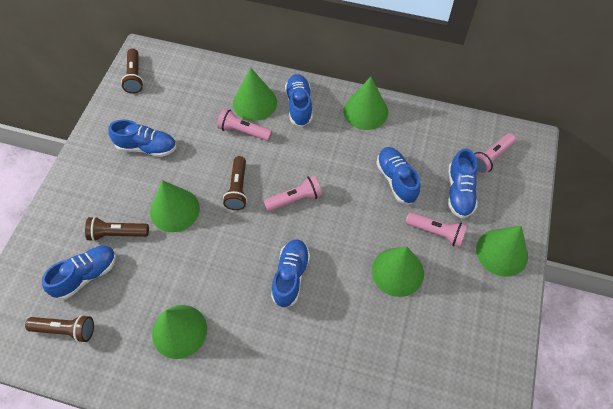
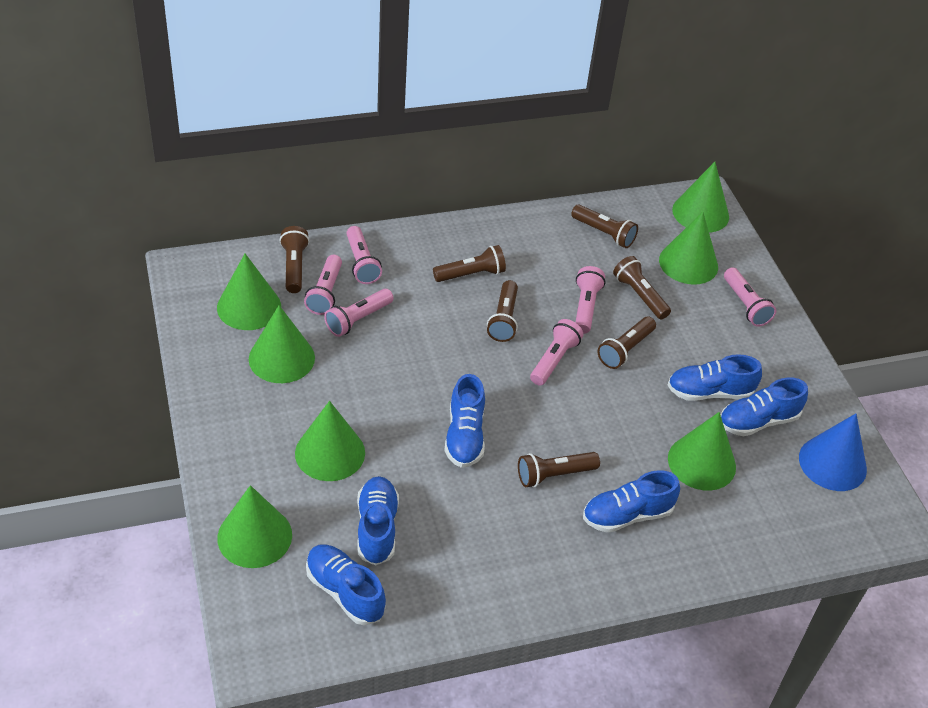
blue cone: 0 -> 1
brown flashlight: 4 -> 7
green cone: 6 -> 7
pink flashlight: 4 -> 6

